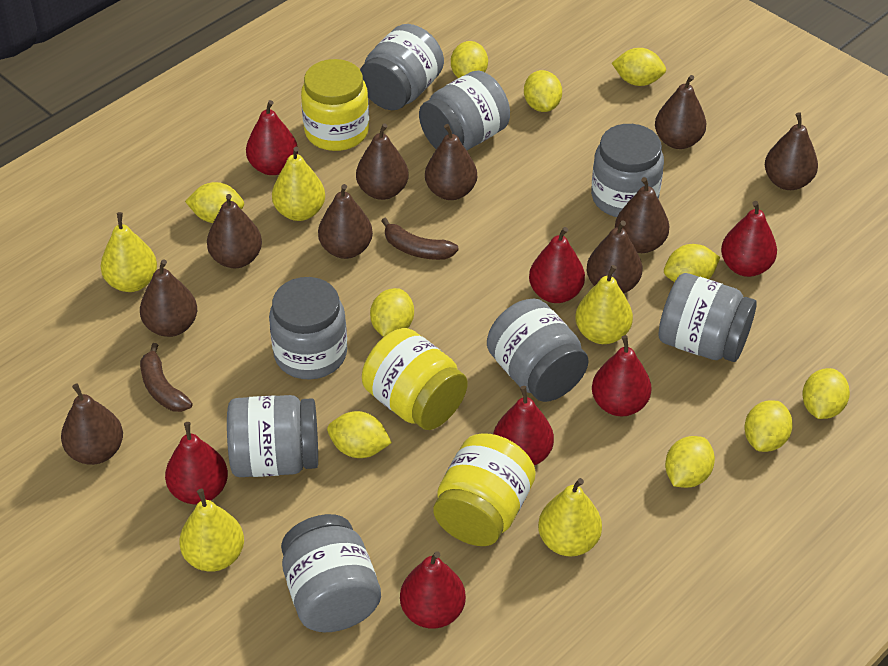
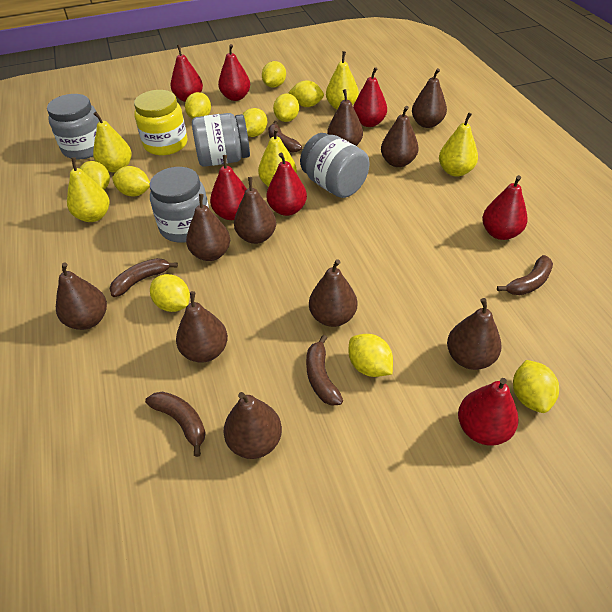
brown banana: 2 -> 5
grey jar: 8 -> 4
yellow jar: 3 -> 1

